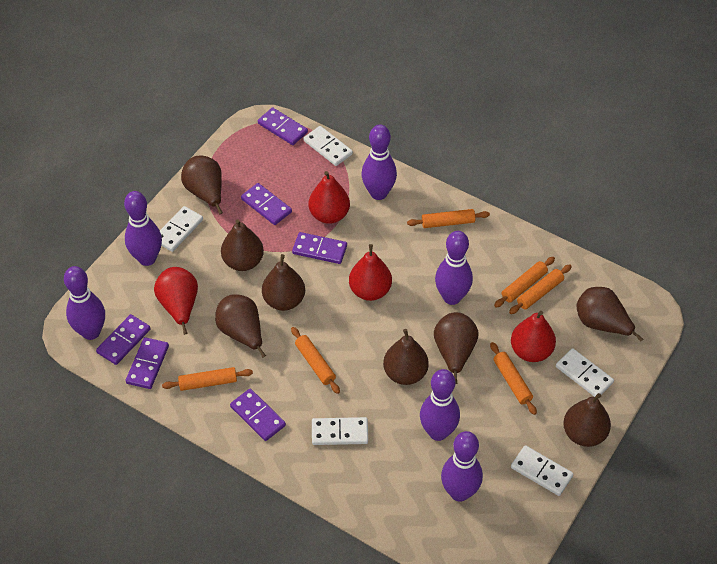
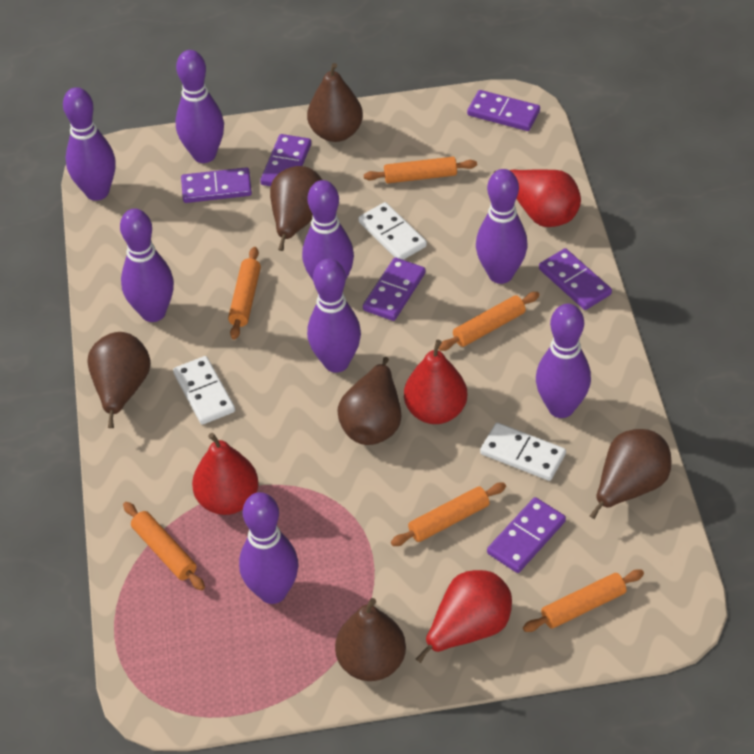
brown pear: 8 -> 6
purple bowling pin: 6 -> 8
white domino: 5 -> 3

